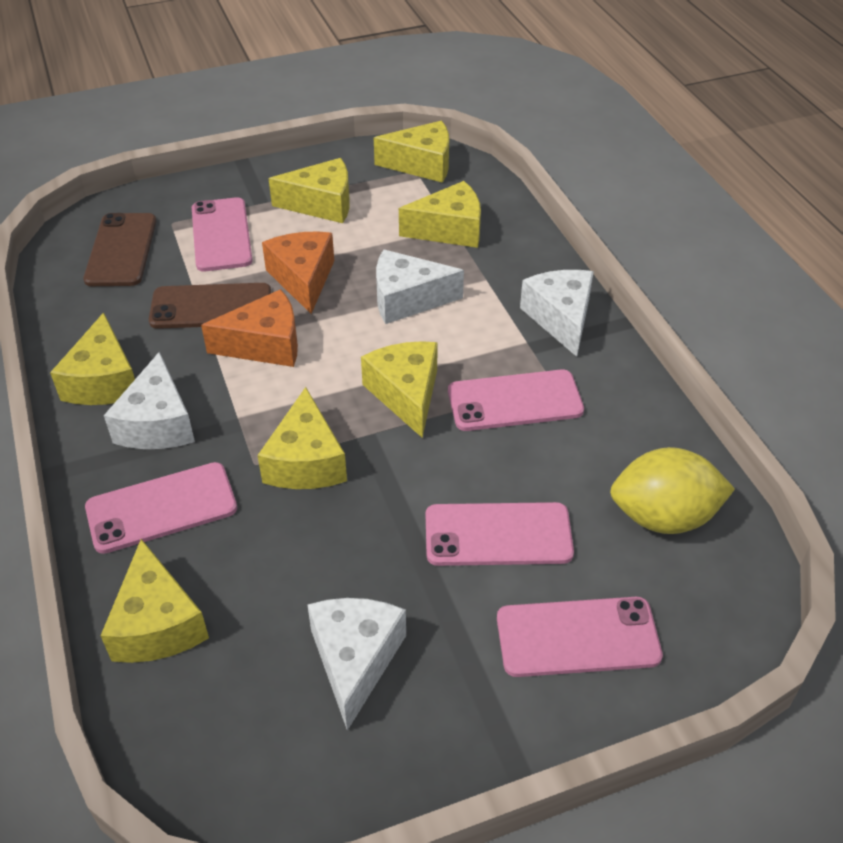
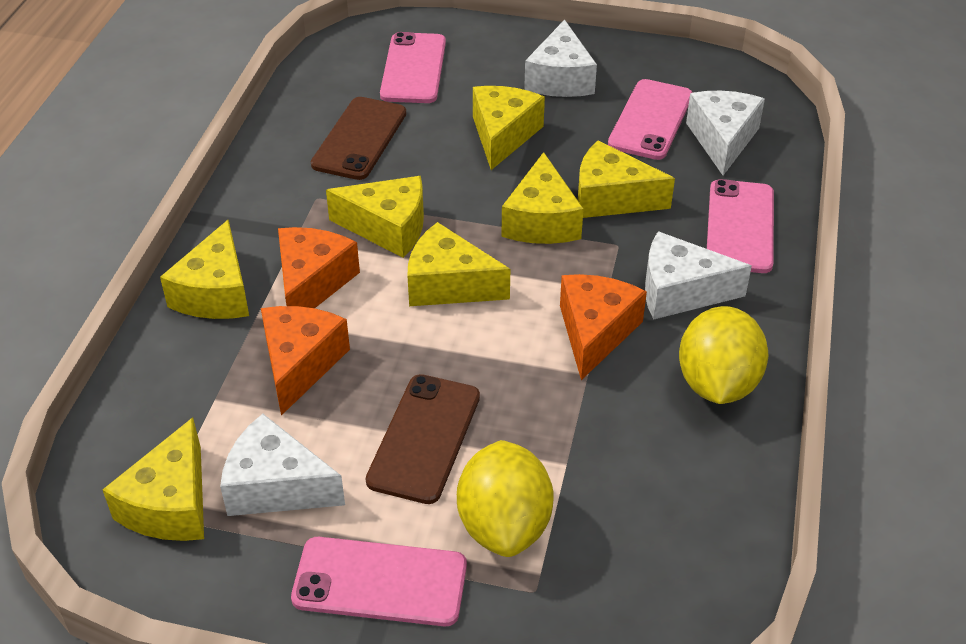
orange cheese: 2 -> 3
pink phone: 5 -> 4
yellow lemon: 1 -> 2

